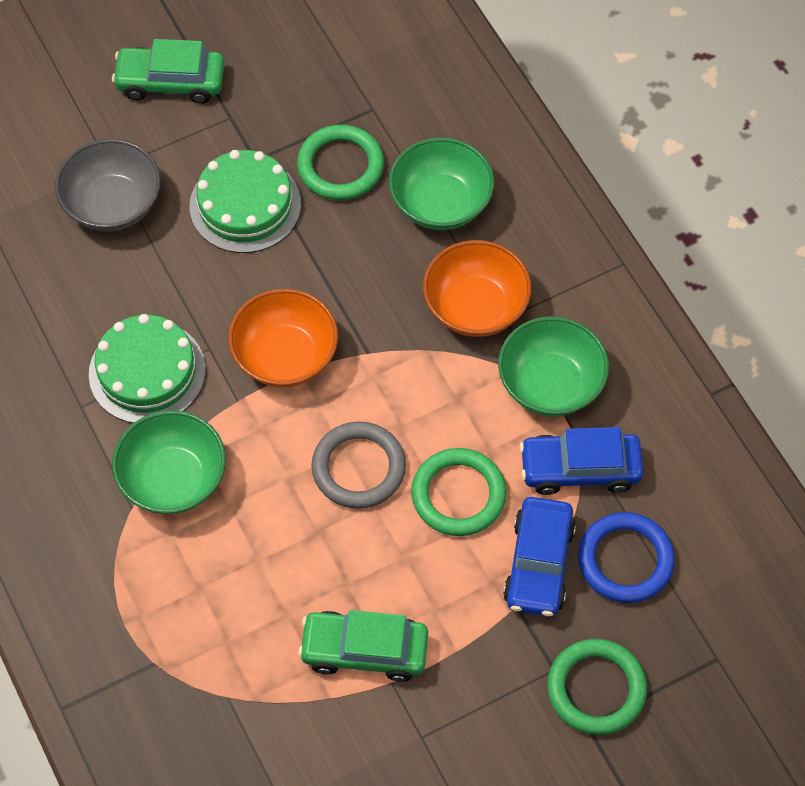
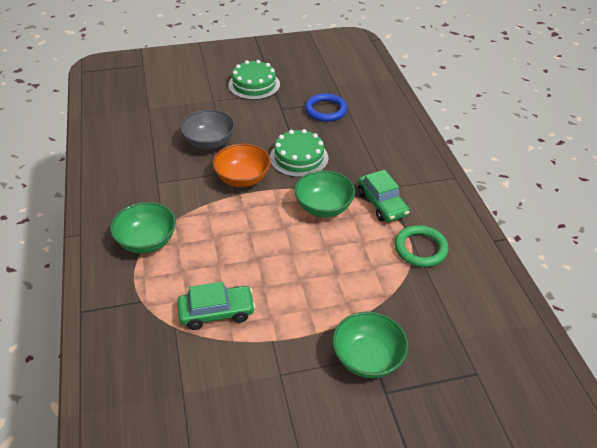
blue car: 2 -> 0
green ring: 3 -> 1
grey ring: 1 -> 0
orange bowl: 2 -> 1

